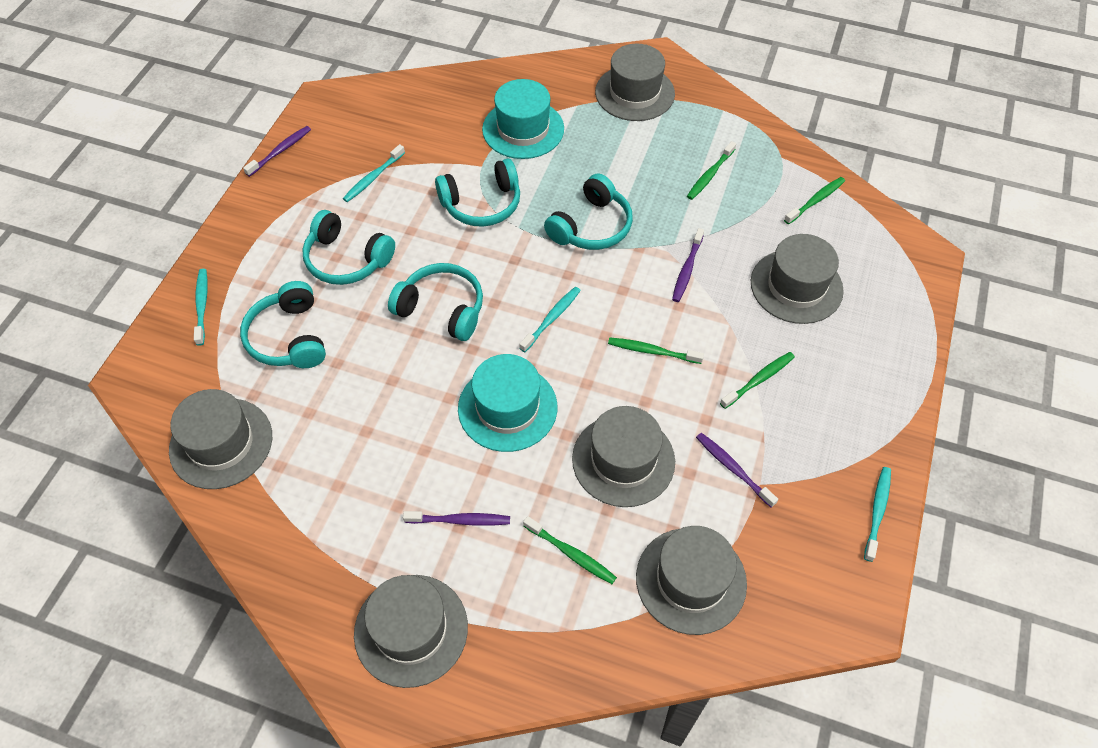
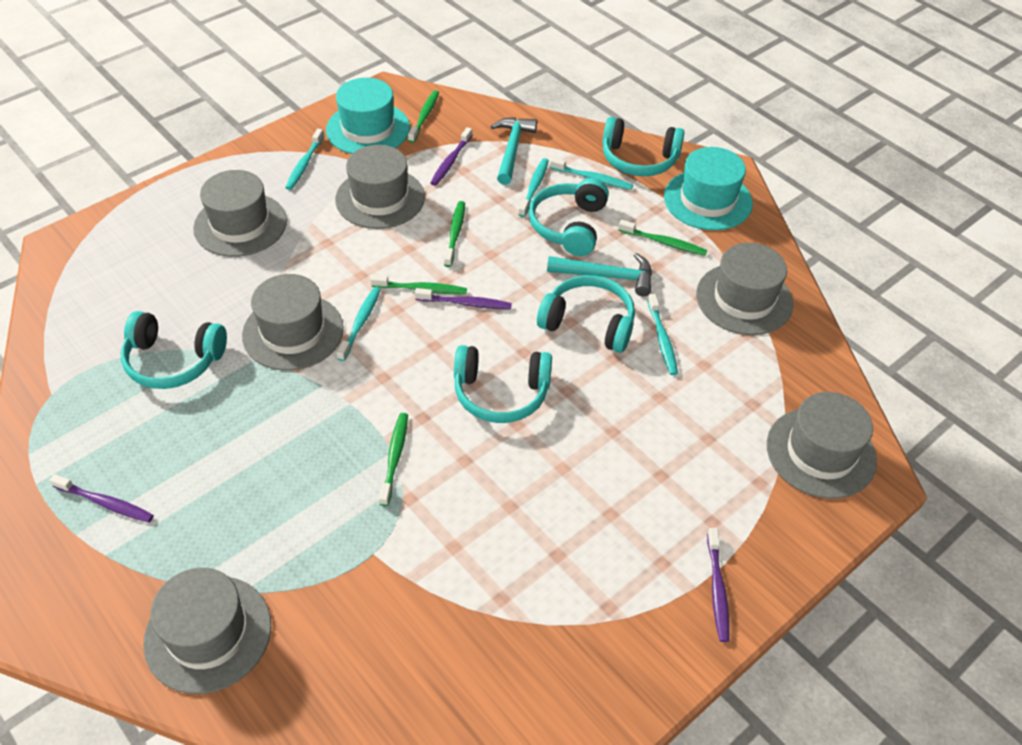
turquoise hammer: 0 -> 2
turquoise toothbrush: 4 -> 5

